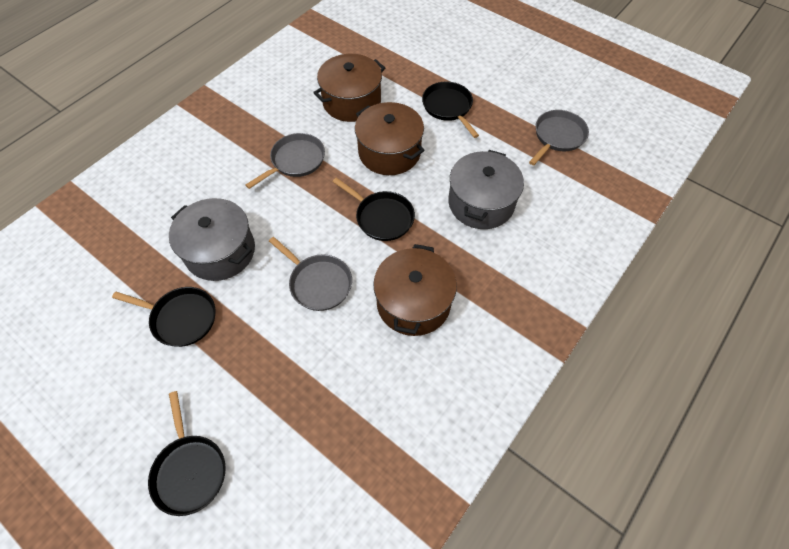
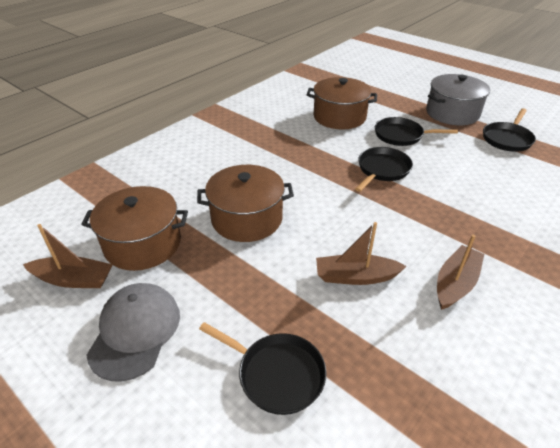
brown boat: 0 -> 3
grey cap: 0 -> 1
grey pan: 3 -> 0
grey pot: 2 -> 1

